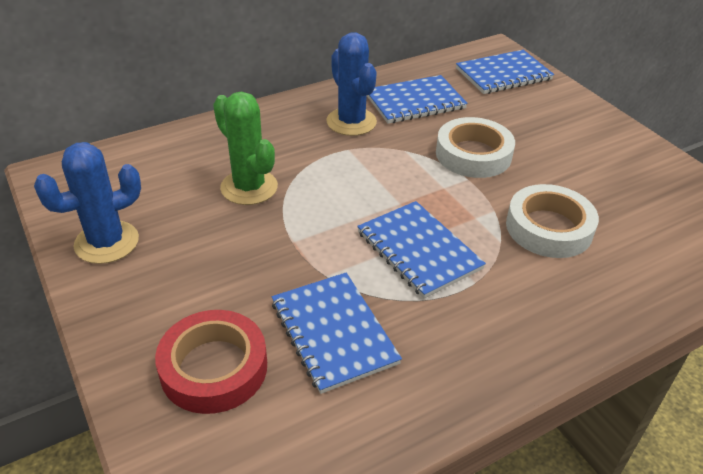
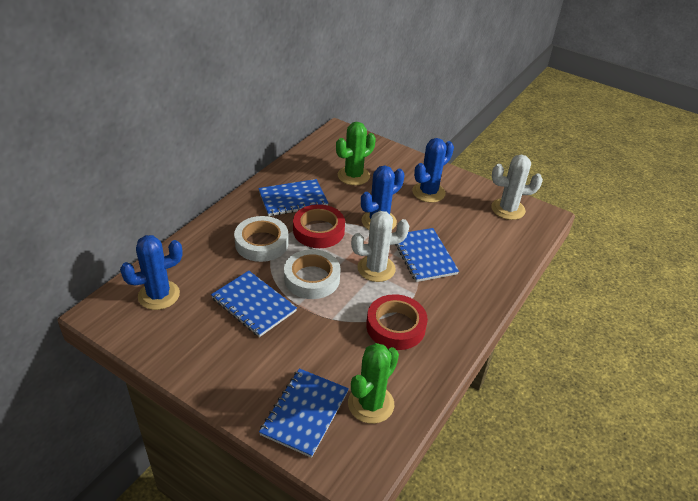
blue cactus: 2 -> 3
green cactus: 1 -> 2
red tape: 1 -> 2
white cactus: 0 -> 2

